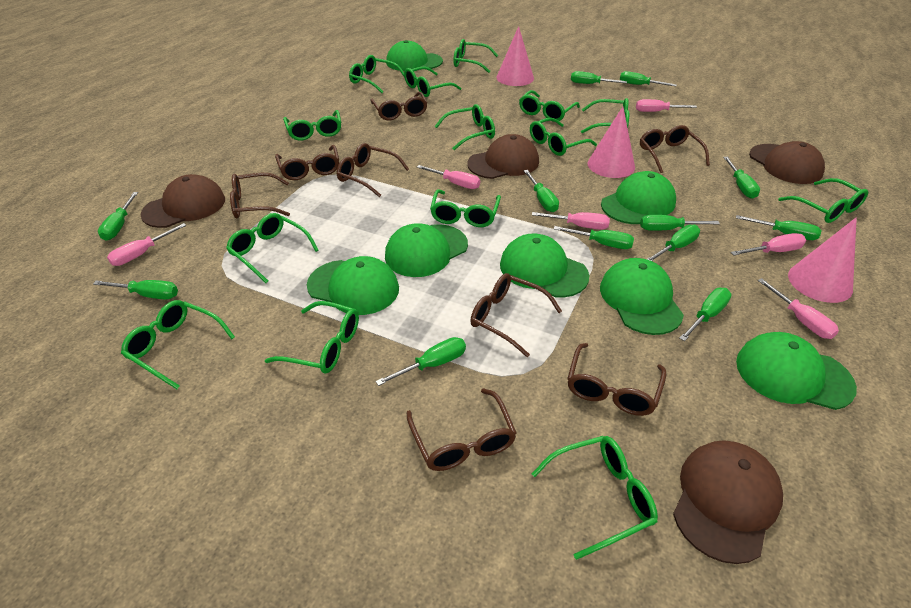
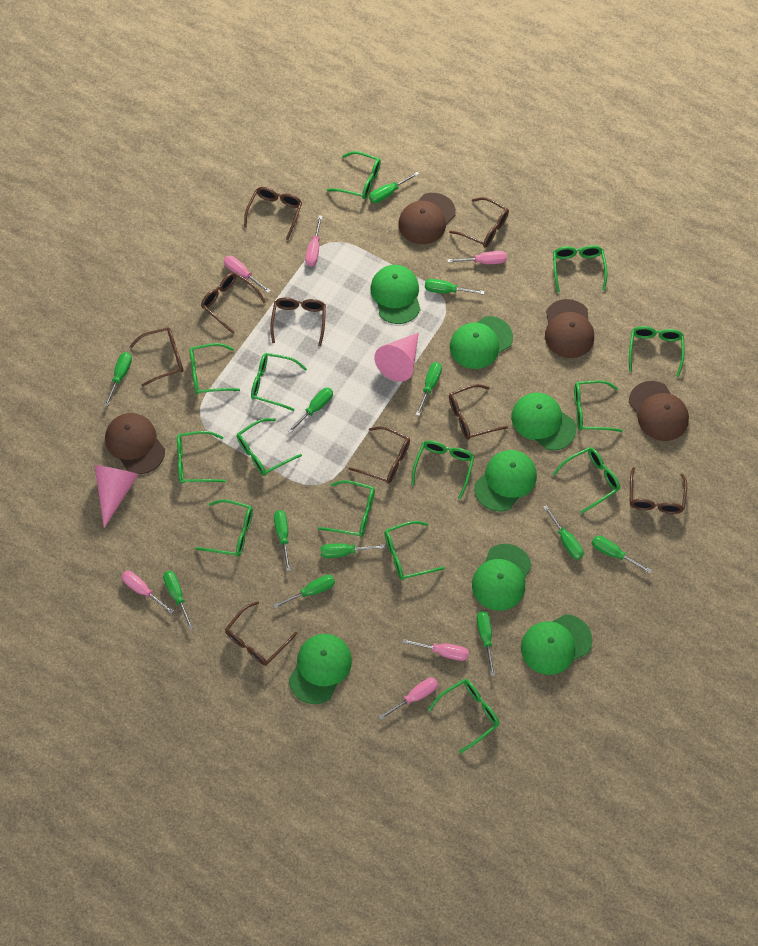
brown glasses: 8 -> 9
pink cone: 3 -> 2

